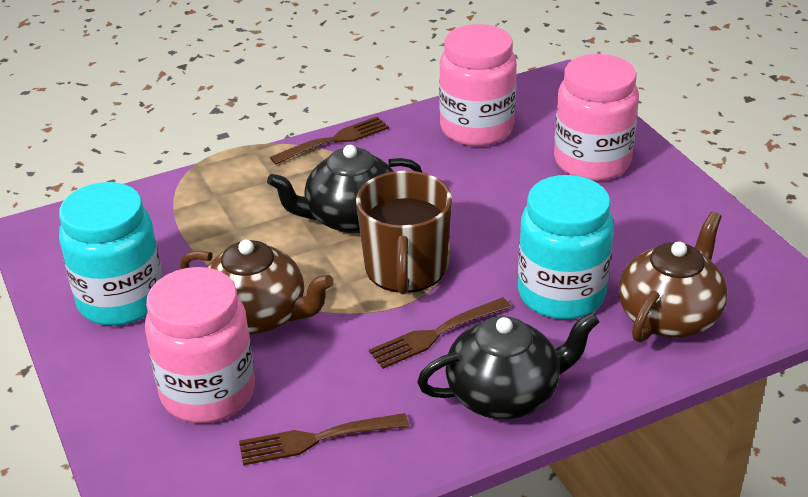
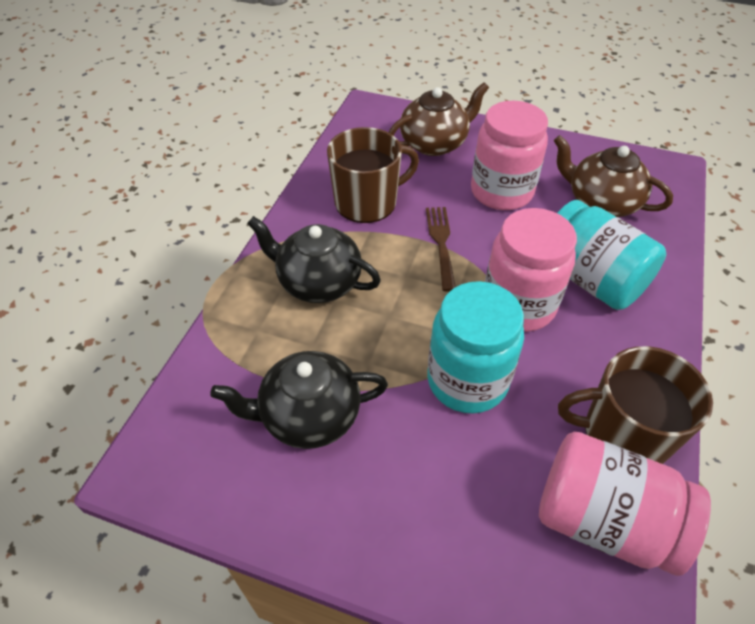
brown fork: 3 -> 1
brown mug: 1 -> 2

